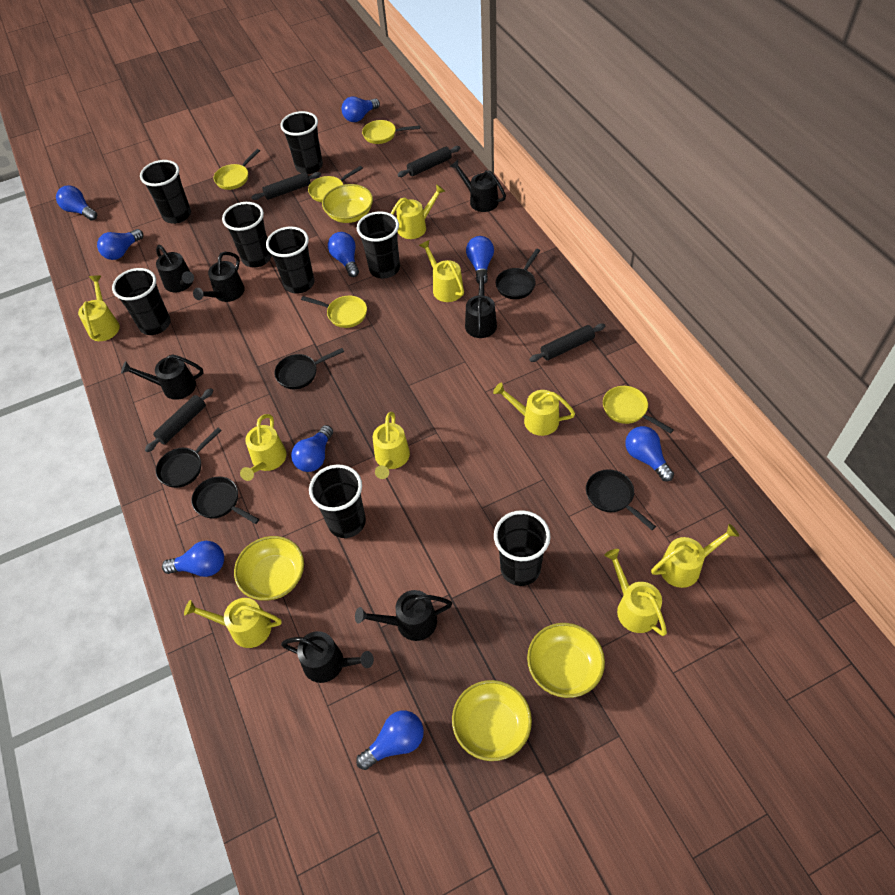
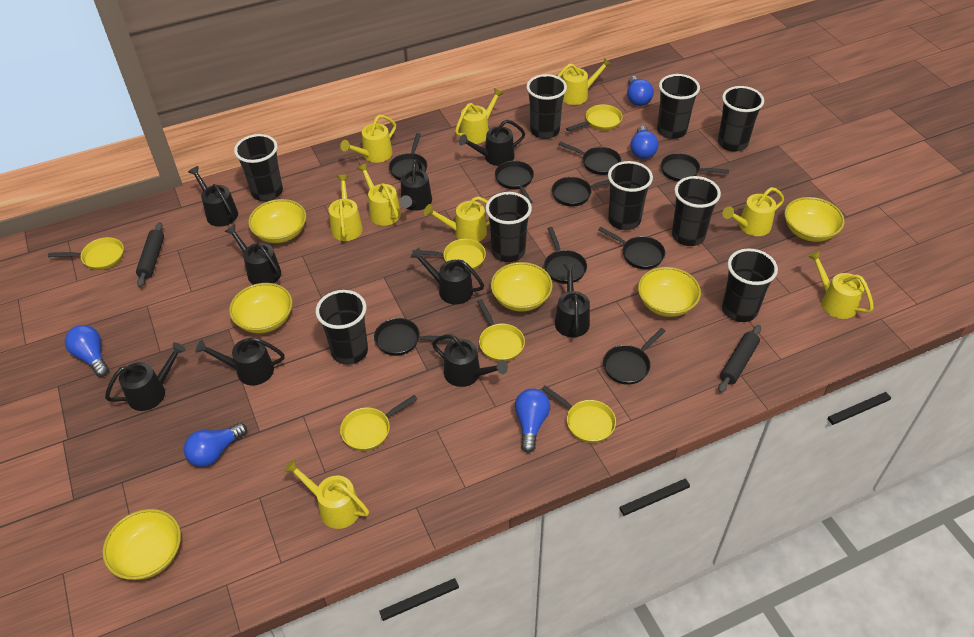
black cup: 8 -> 9
black pan: 5 -> 9
black rolling pin: 4 -> 2
black watering can: 7 -> 9
blue light bulb: 9 -> 5
yellow bowl: 4 -> 6
yellow pan: 5 -> 6

